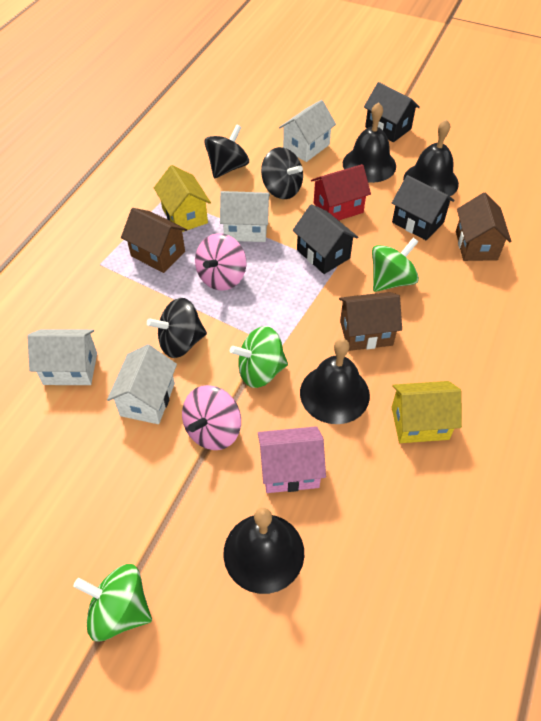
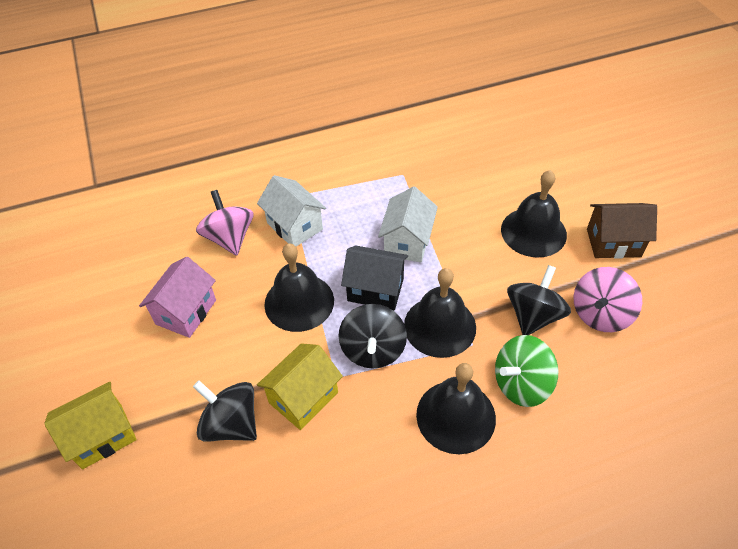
black house: 3 -> 1
brown house: 3 -> 1
green spinning top: 3 -> 1
red house: 1 -> 0
white house: 4 -> 2

